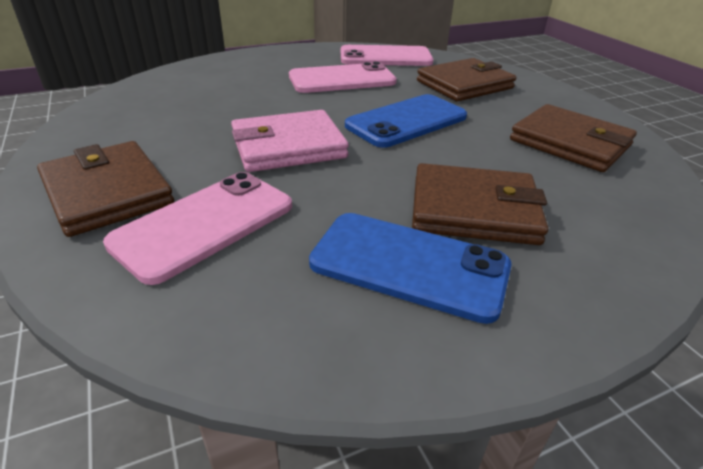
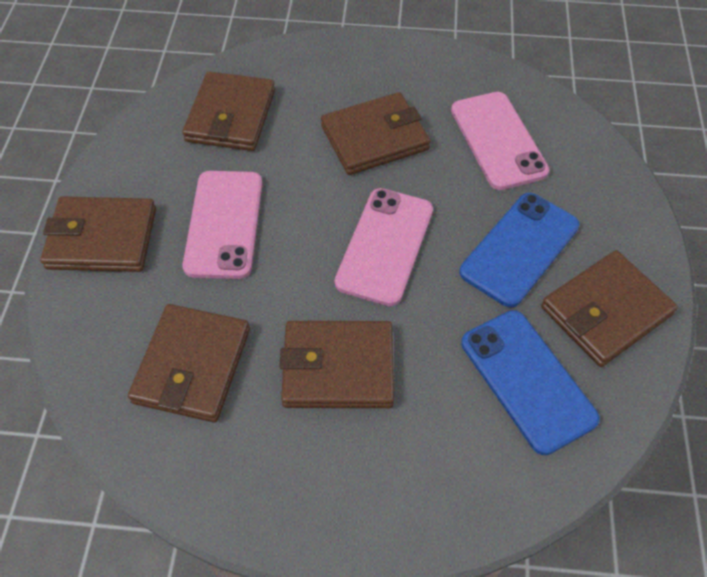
brown wallet: 4 -> 6
pink wallet: 1 -> 0

